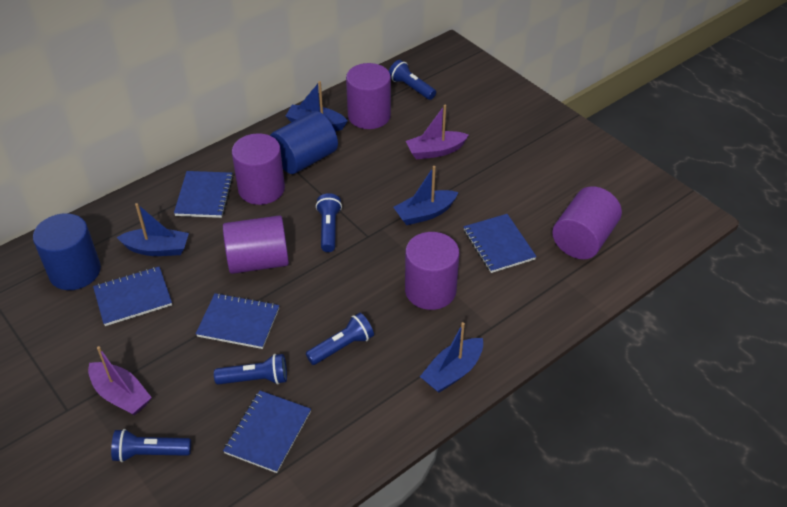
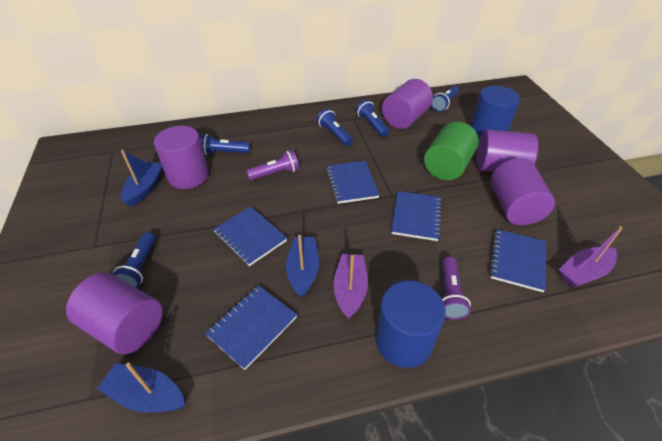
blue boat: 4 -> 3
green cylinder: 0 -> 1
purple flashlight: 0 -> 2

